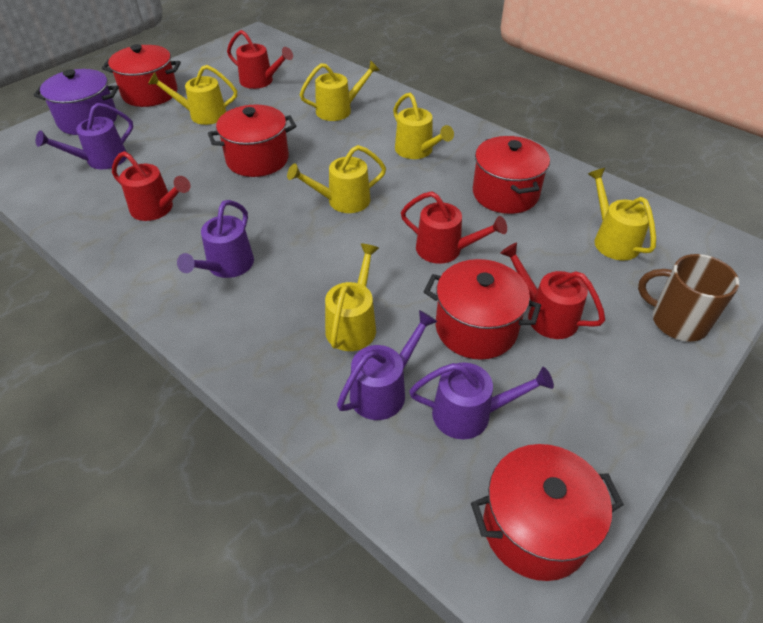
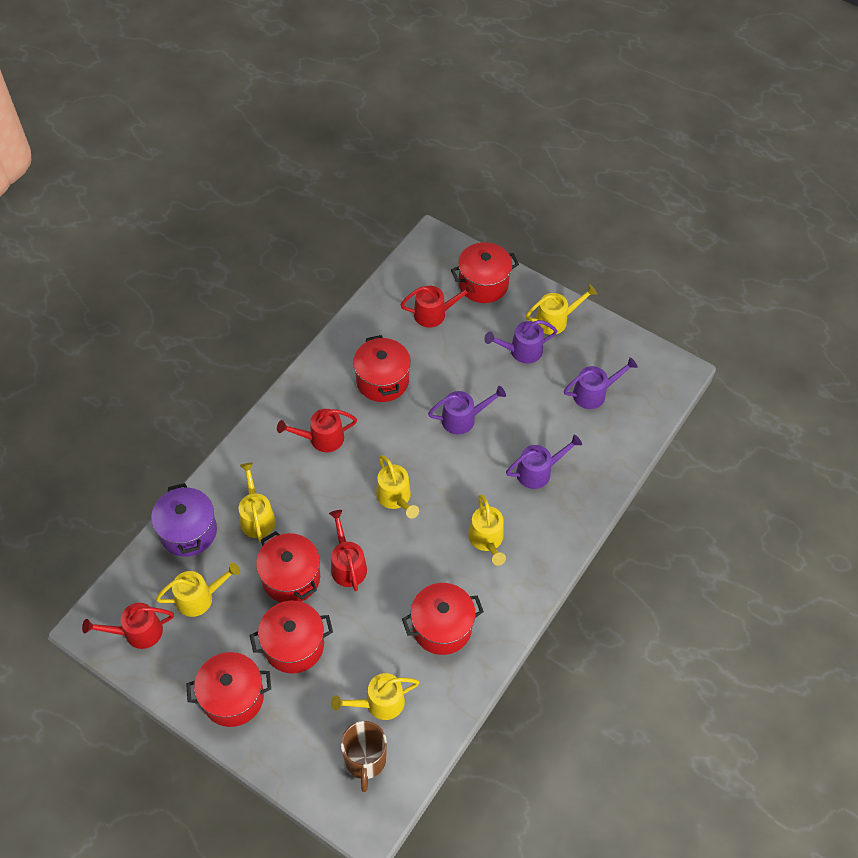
red pot: 5 -> 6

